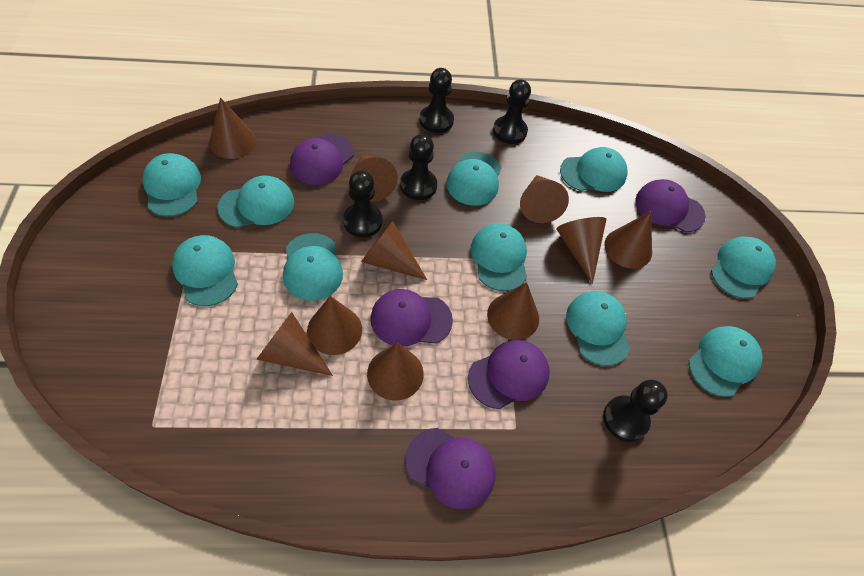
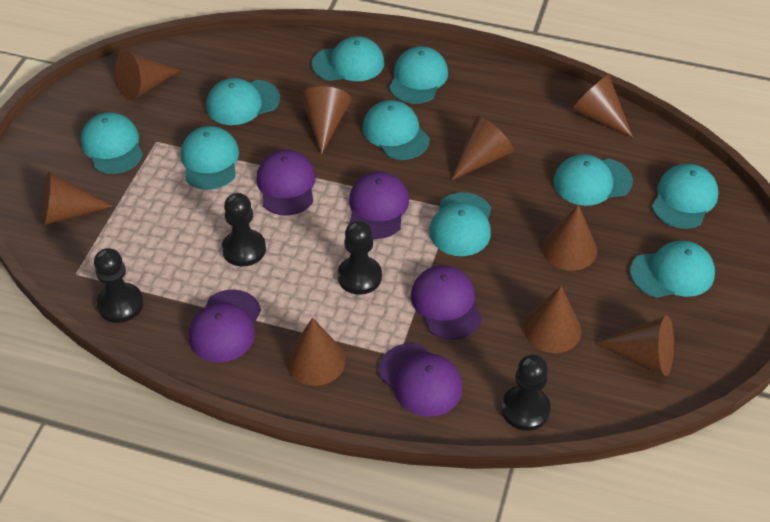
black pawn: 5 -> 4
brown cone: 10 -> 9

